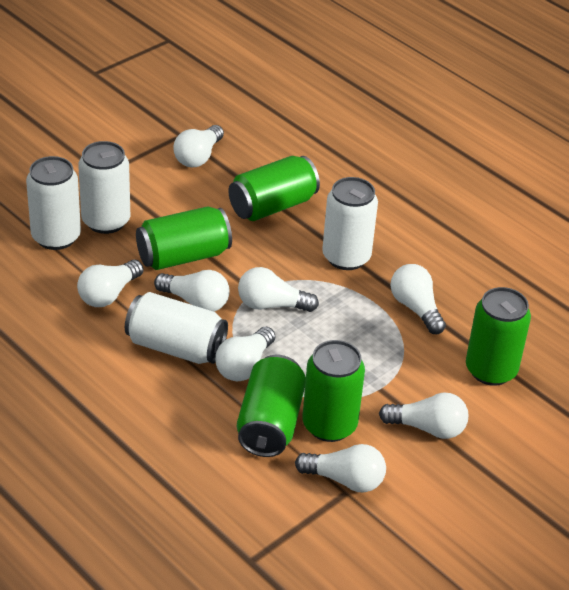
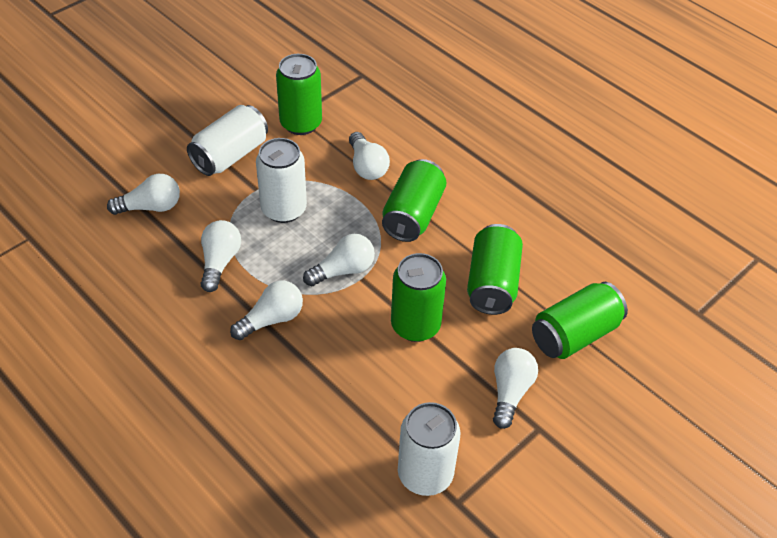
white can: 4 -> 3
white light bulb: 8 -> 6

